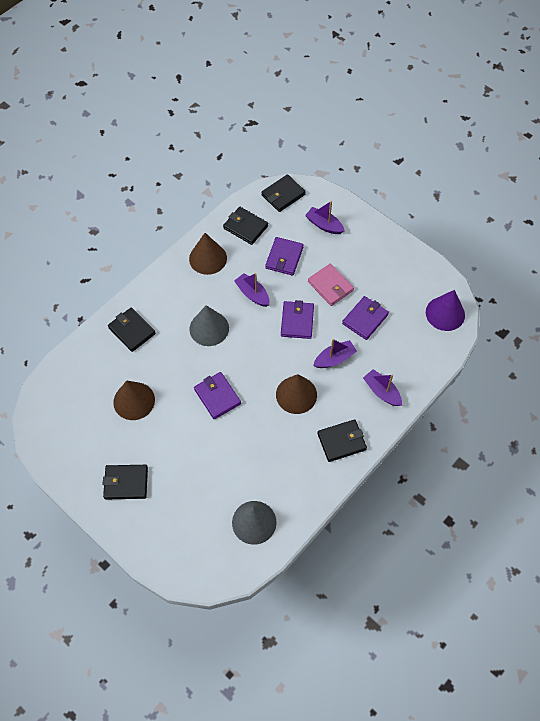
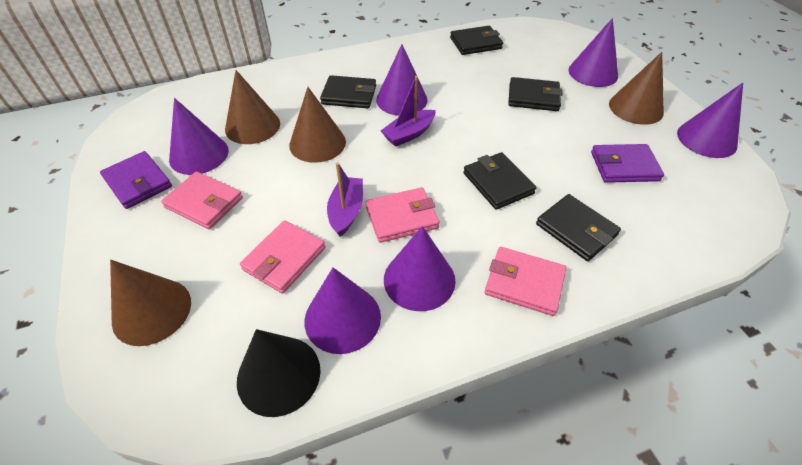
black cone: 0 -> 1
brown cone: 3 -> 4
grey cone: 2 -> 0
pink wallet: 1 -> 4
purple boat: 4 -> 2
purple cone: 1 -> 6
purple wallet: 4 -> 2

